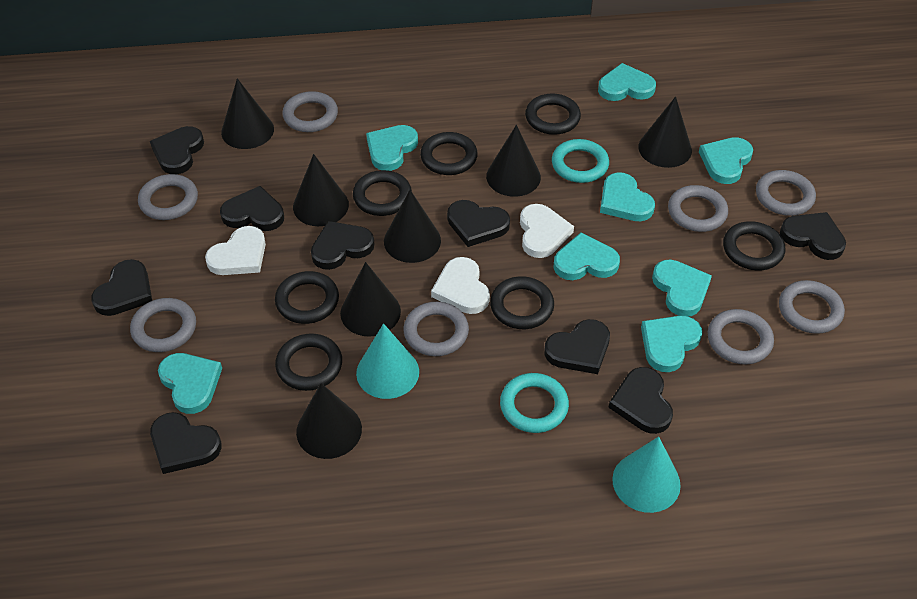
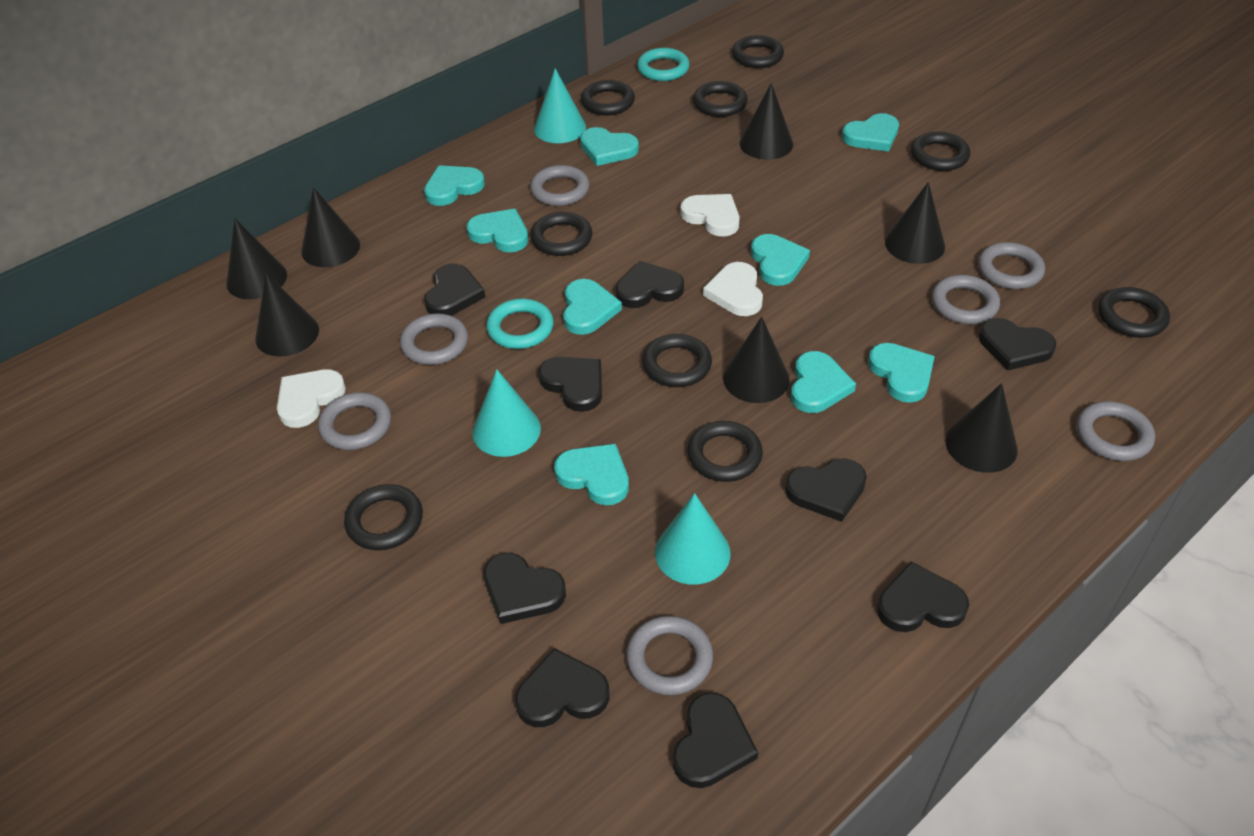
black ring: 7 -> 9
grey ring: 8 -> 7
turquoise cone: 2 -> 3
turquoise heart: 8 -> 9

